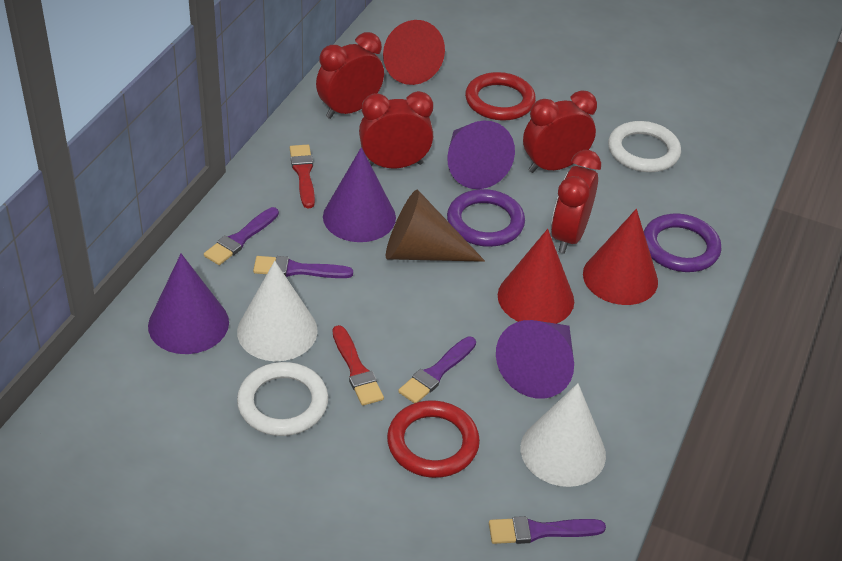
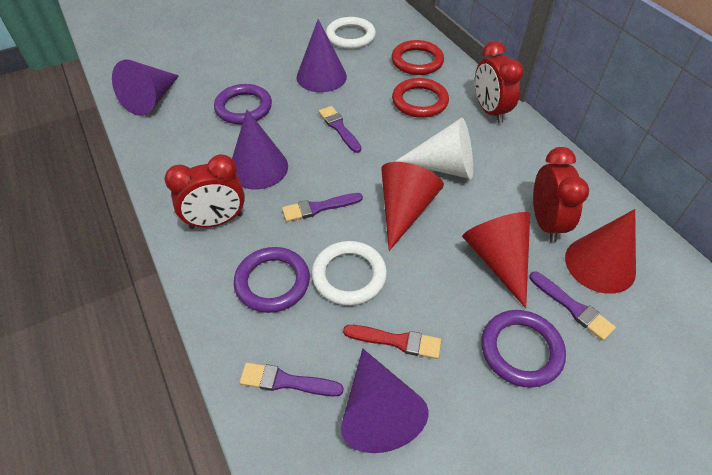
brown cone: 1 -> 0
purple ring: 2 -> 3
red brush: 2 -> 1
red clock: 4 -> 3
white cone: 2 -> 1

